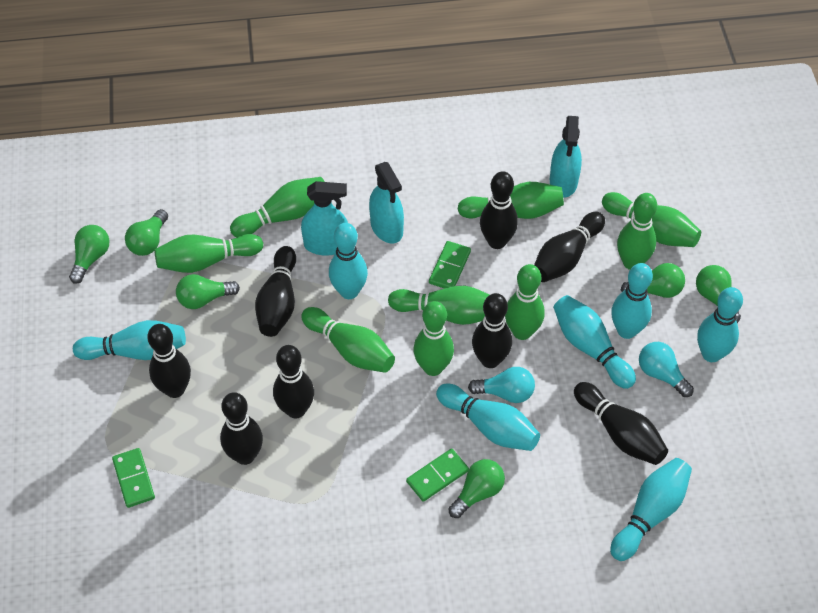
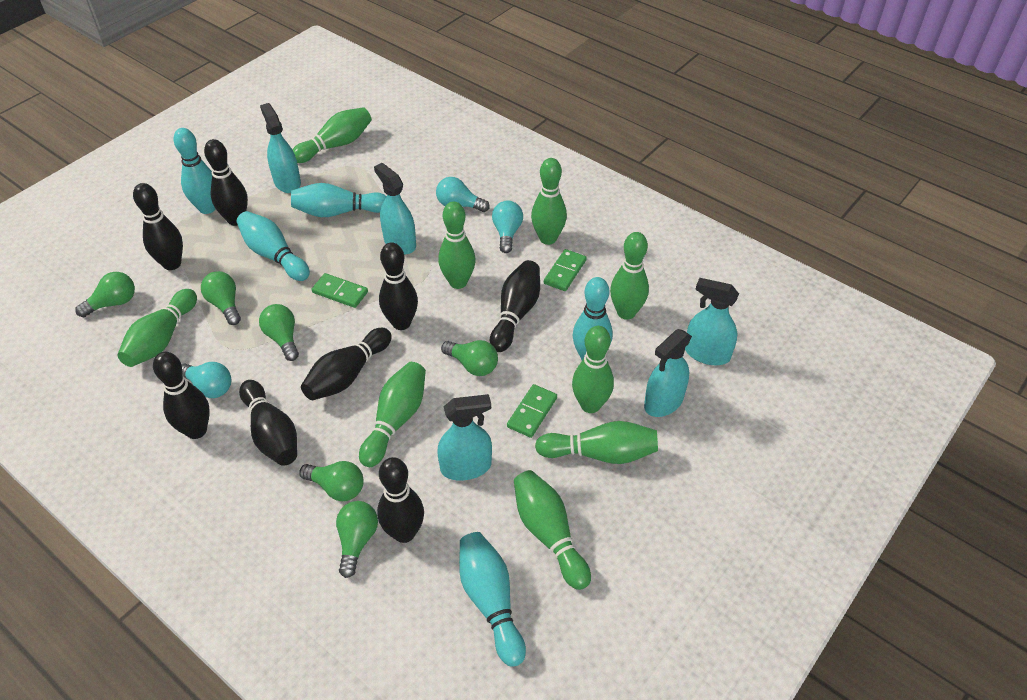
turquoise bowling pin: 7 -> 5
turquoise light bulb: 2 -> 3
turquoise spray bottle: 3 -> 5

